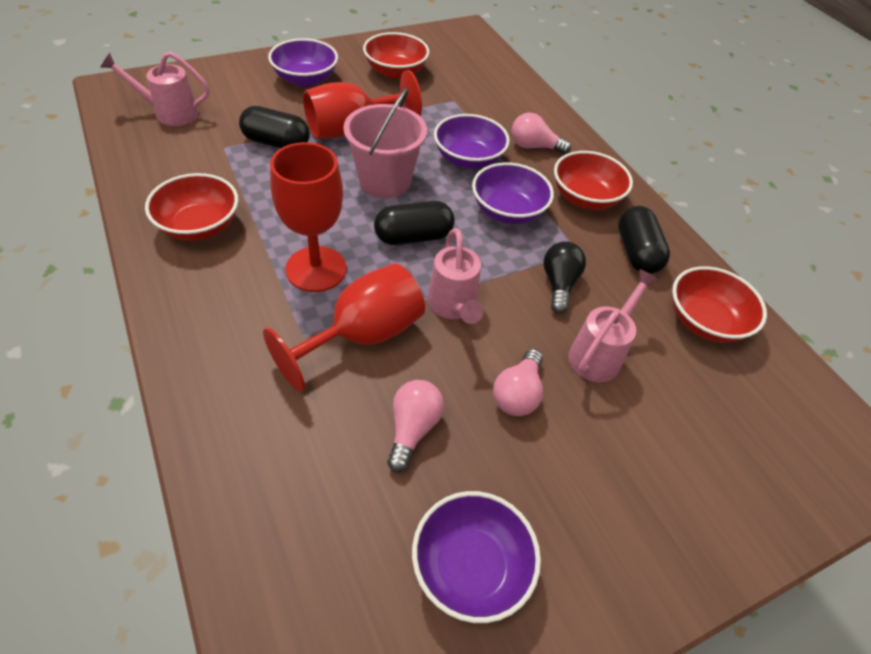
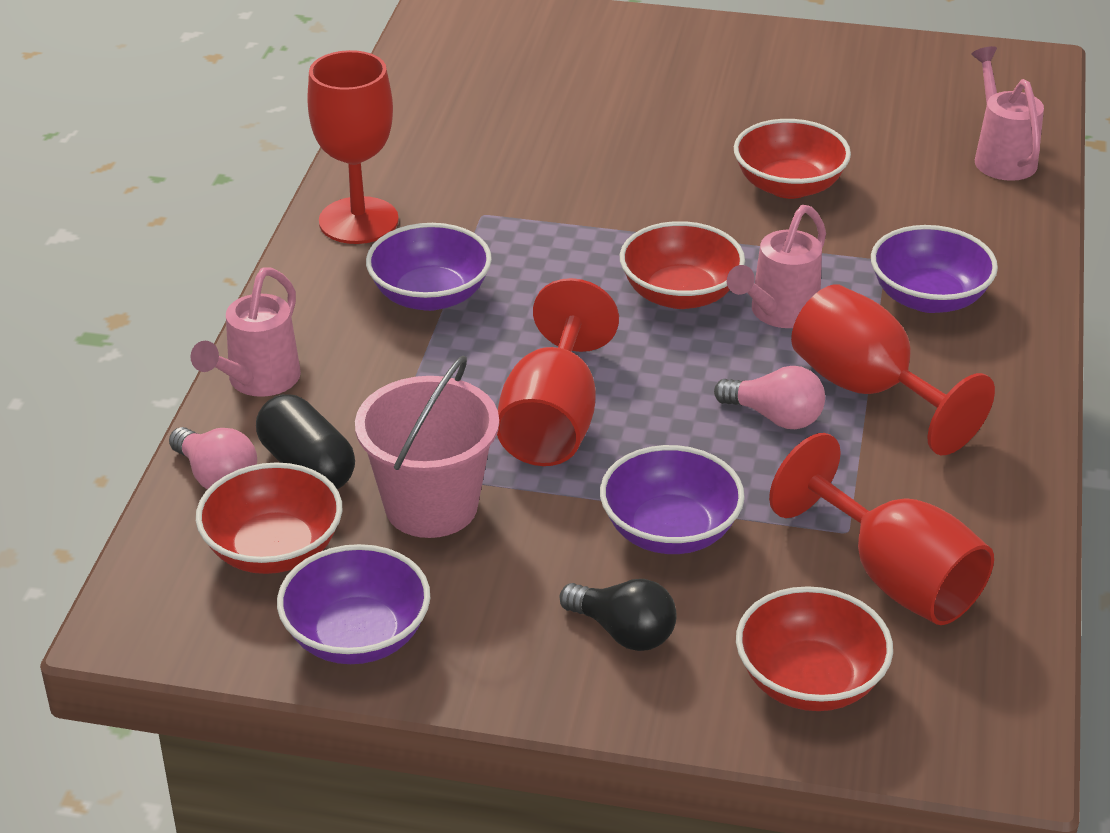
black capsule: 3 -> 1
pink light bulb: 3 -> 2
red goblet: 3 -> 4

